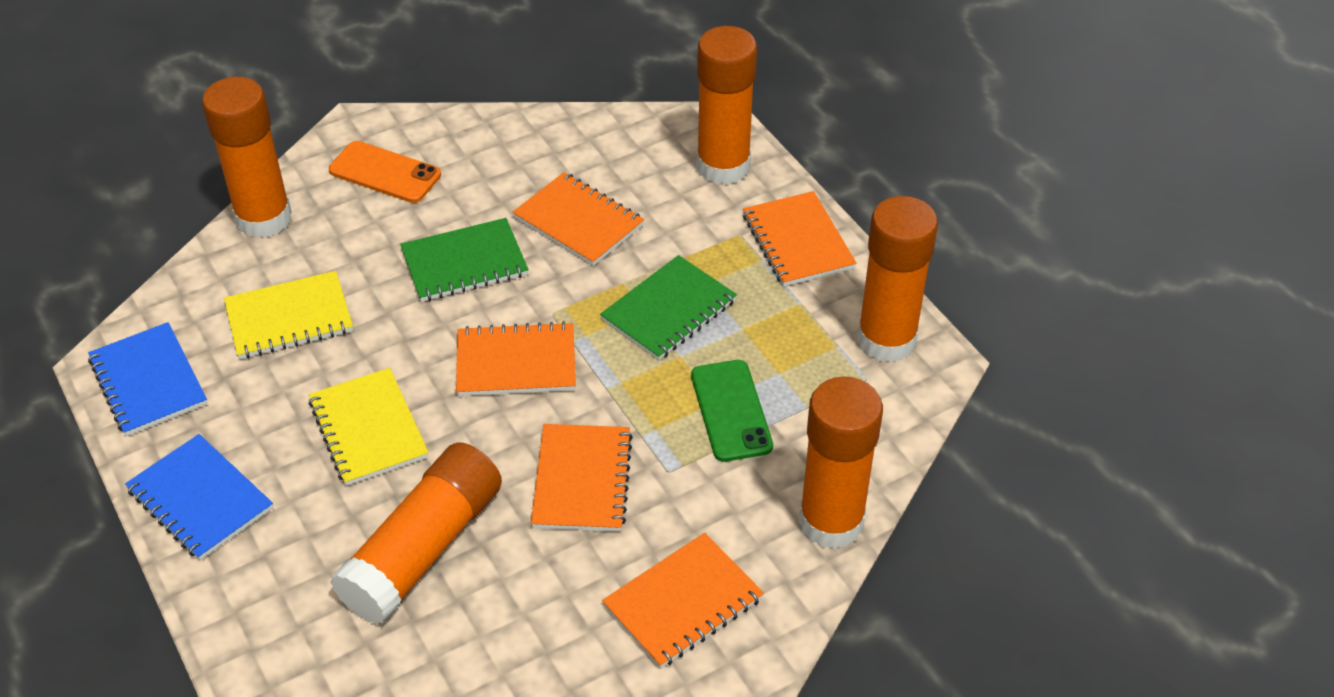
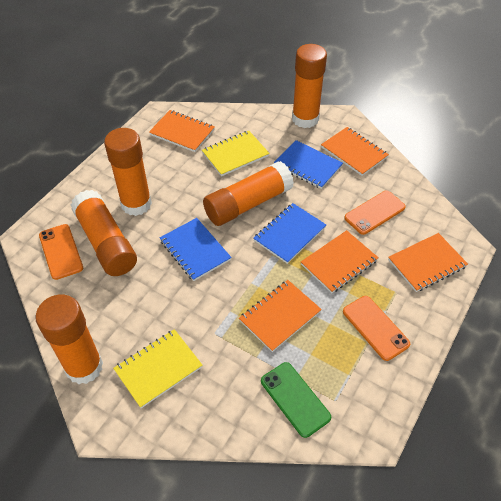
blue notebook: 2 -> 3
green notebook: 2 -> 0
orange phone: 1 -> 3

